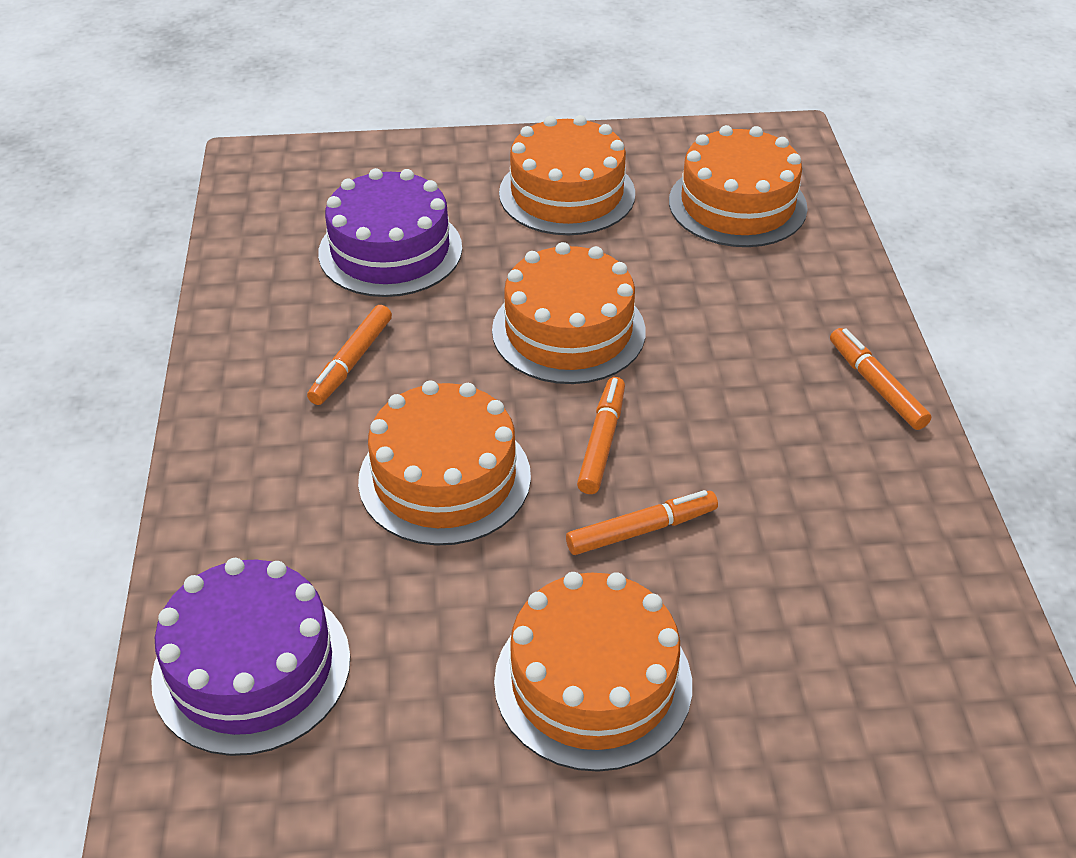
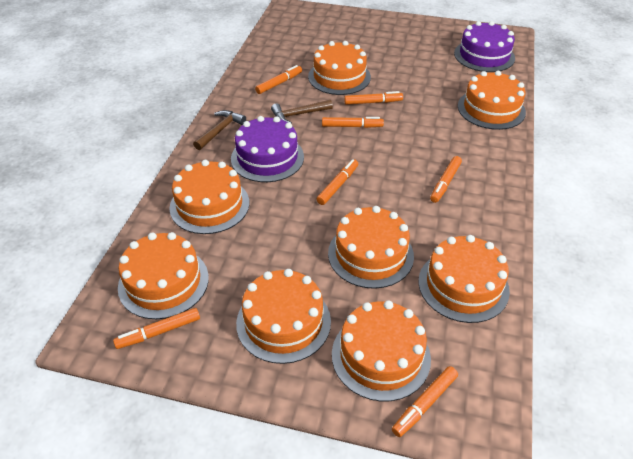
brown hammer: 0 -> 2
orange cake: 5 -> 8
orange marker: 4 -> 7

